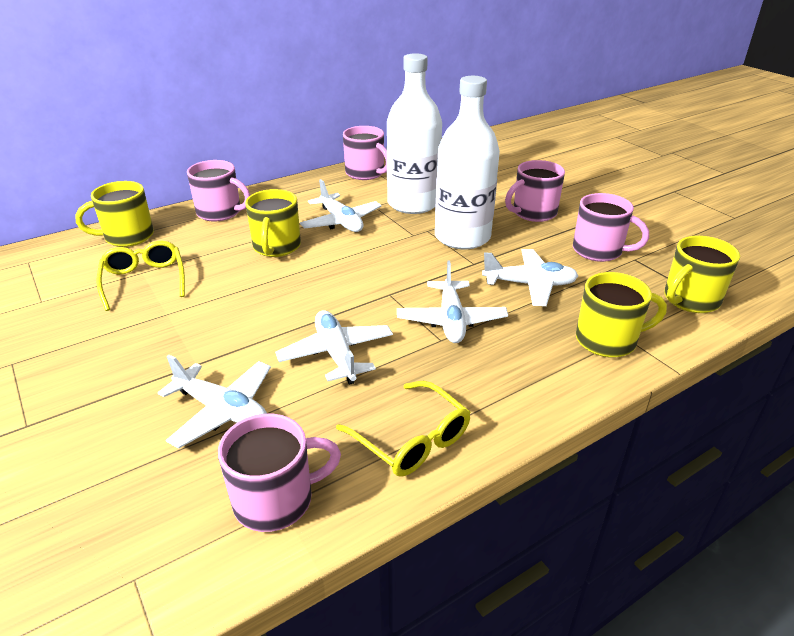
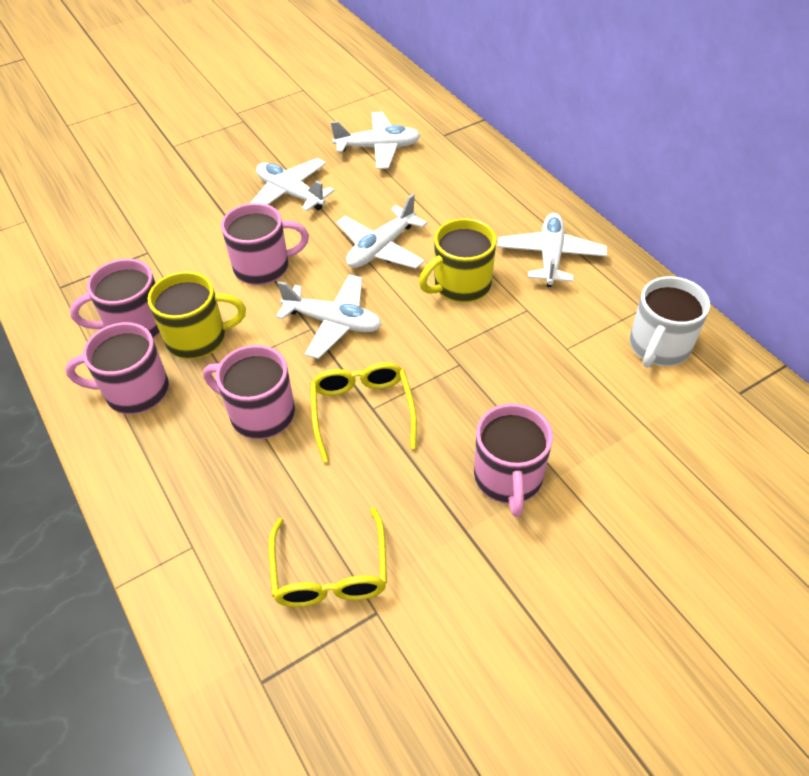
white bottle: 2 -> 0
white mug: 0 -> 1
yellow mug: 4 -> 2

